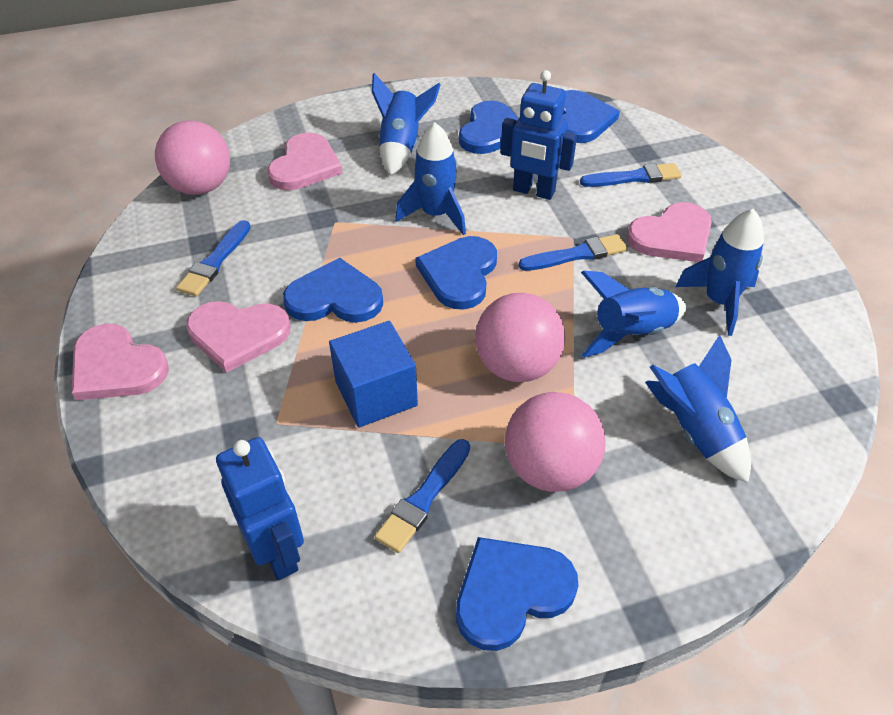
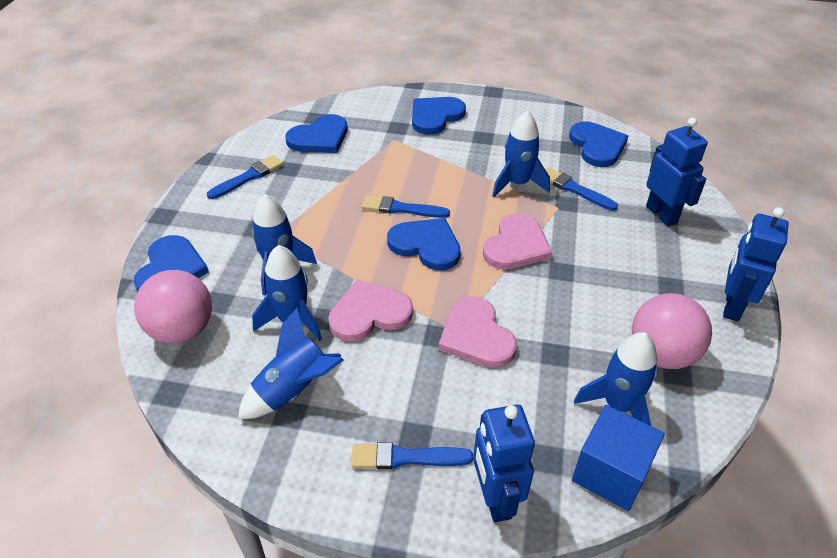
blue robot: 2 -> 3
pink ball: 3 -> 2
pink heart: 4 -> 3

